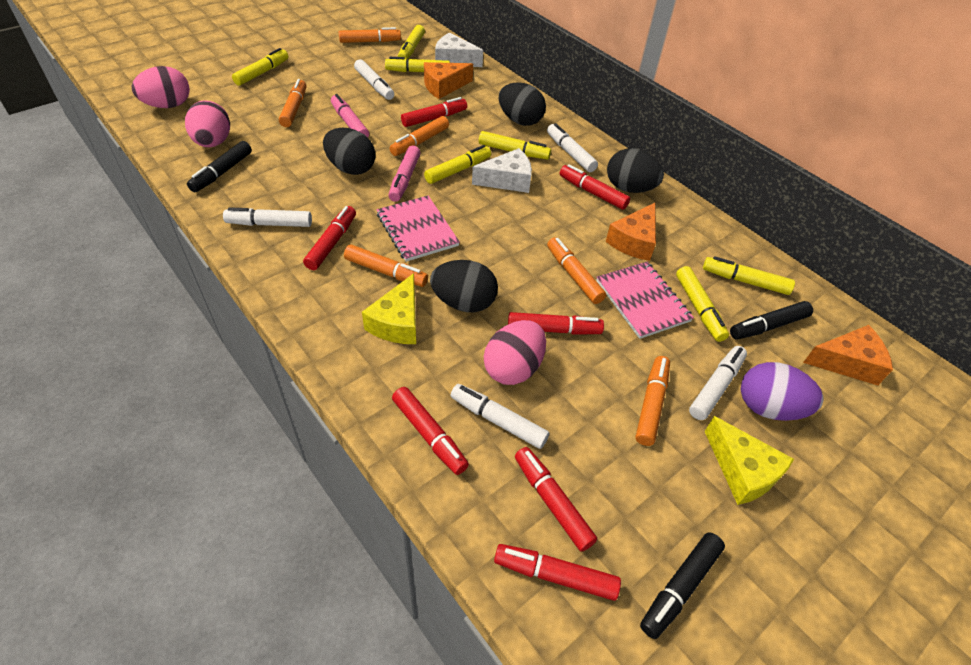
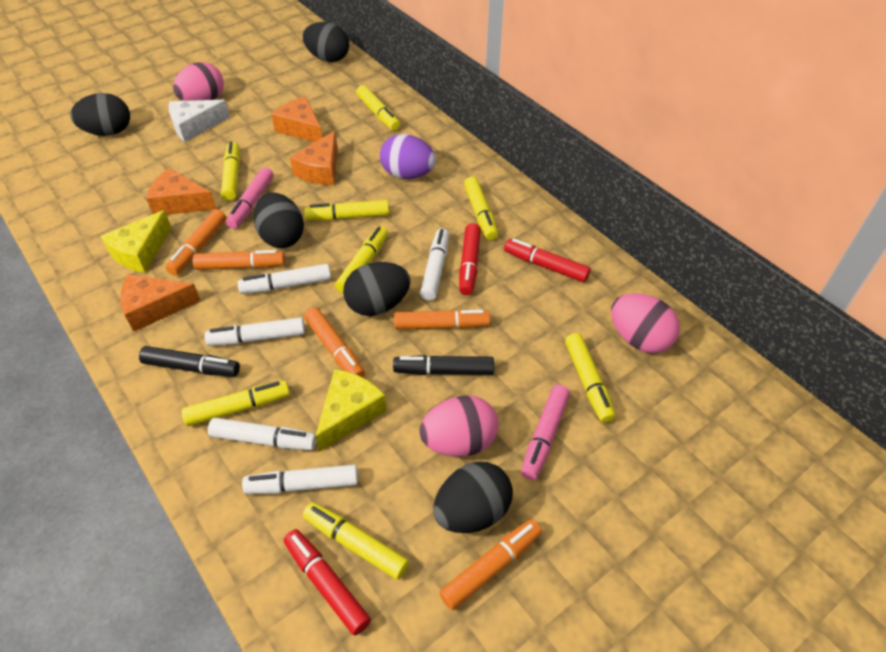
black egg: 4 -> 5
black marker: 3 -> 2
orange cheese: 3 -> 4
orange marker: 6 -> 5
pink notebook: 2 -> 0
red marker: 7 -> 3
white cheese: 2 -> 1
yellow marker: 7 -> 8

